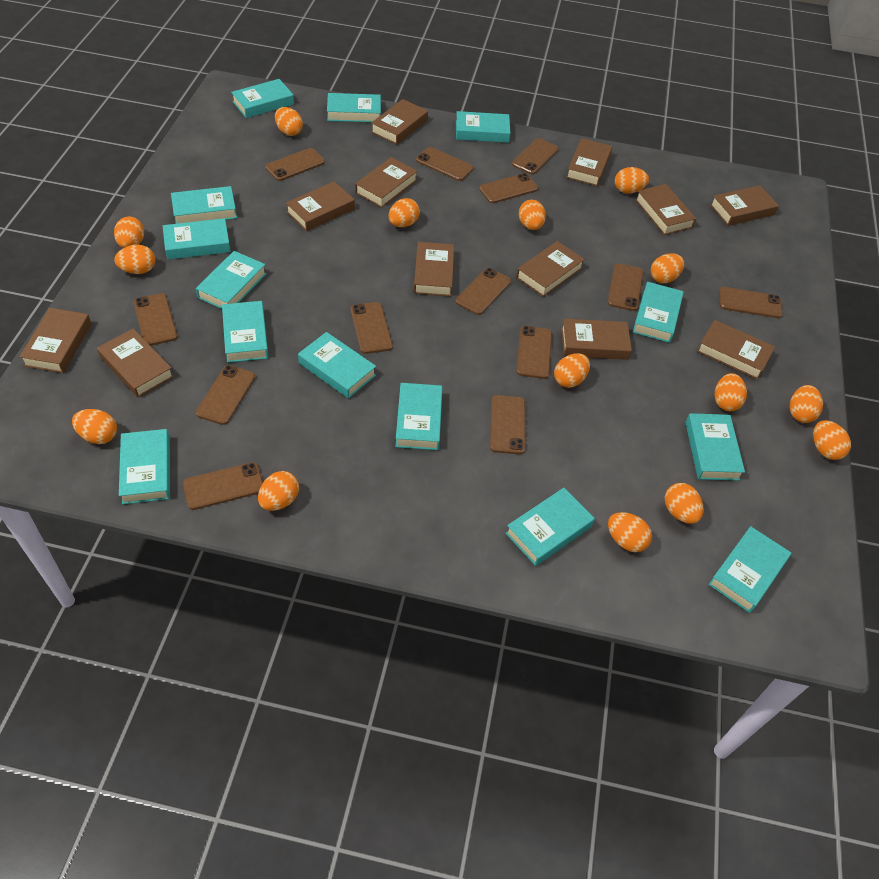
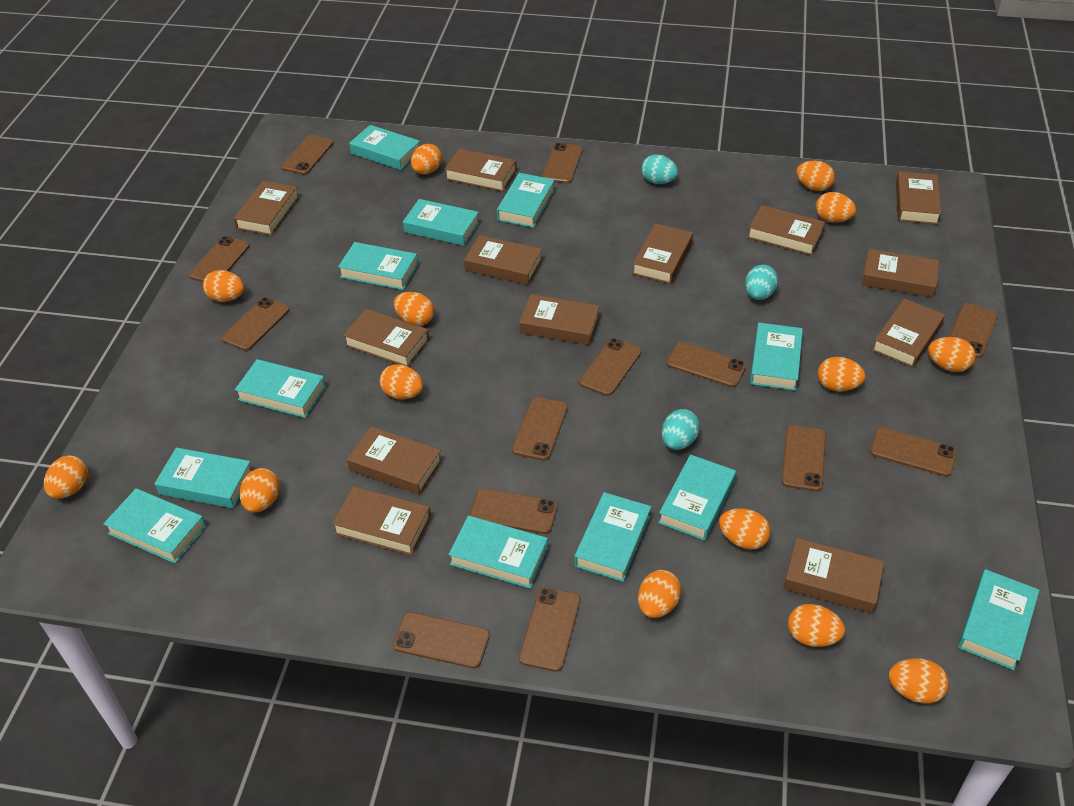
brown book: 12 -> 13
orange egg: 15 -> 14
turquoise book: 14 -> 12
turquoise egg: 0 -> 3

